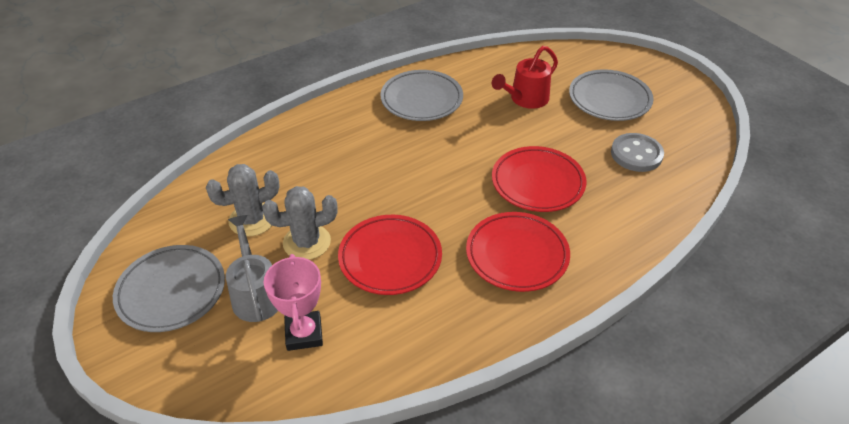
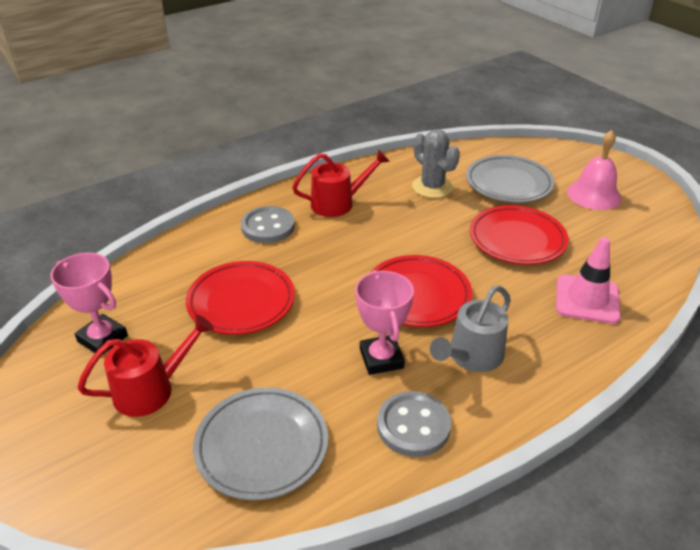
grey button: 1 -> 2
grey cactus: 2 -> 1
grey plate: 3 -> 2
pink bell: 0 -> 1
pink traffic cone: 0 -> 1
pink trophy: 1 -> 2
red watering can: 1 -> 2

